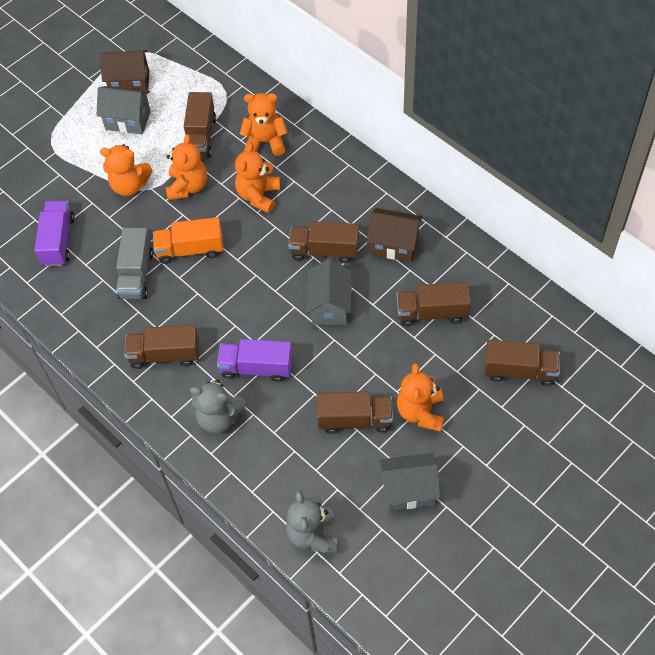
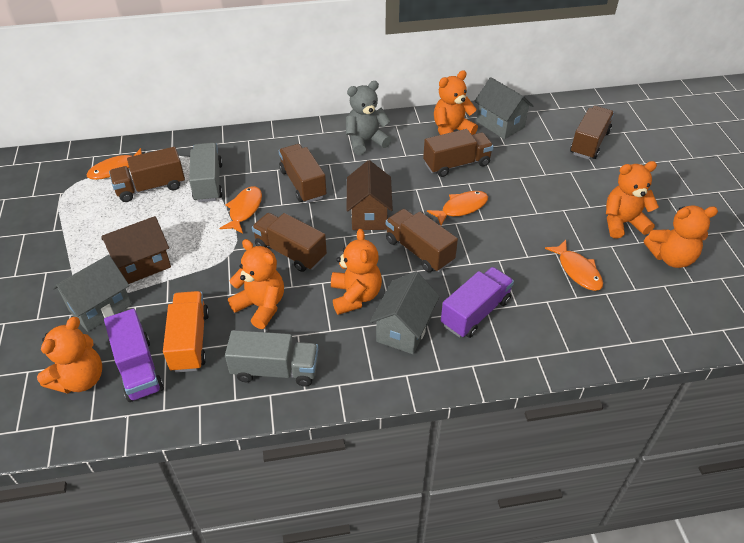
grey teddy bear: 2 -> 1
grey truck: 1 -> 2
orange fish: 0 -> 4
orange teddy bear: 5 -> 6

